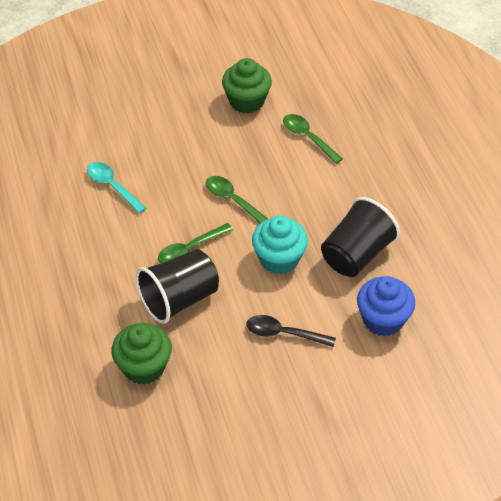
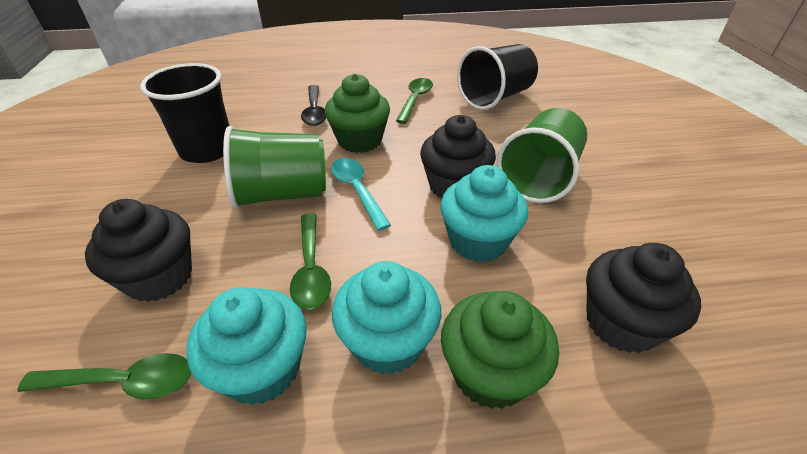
black cupcake: 0 -> 3
blue cupcake: 1 -> 0
green cup: 0 -> 2
turquoise cupcake: 1 -> 3

